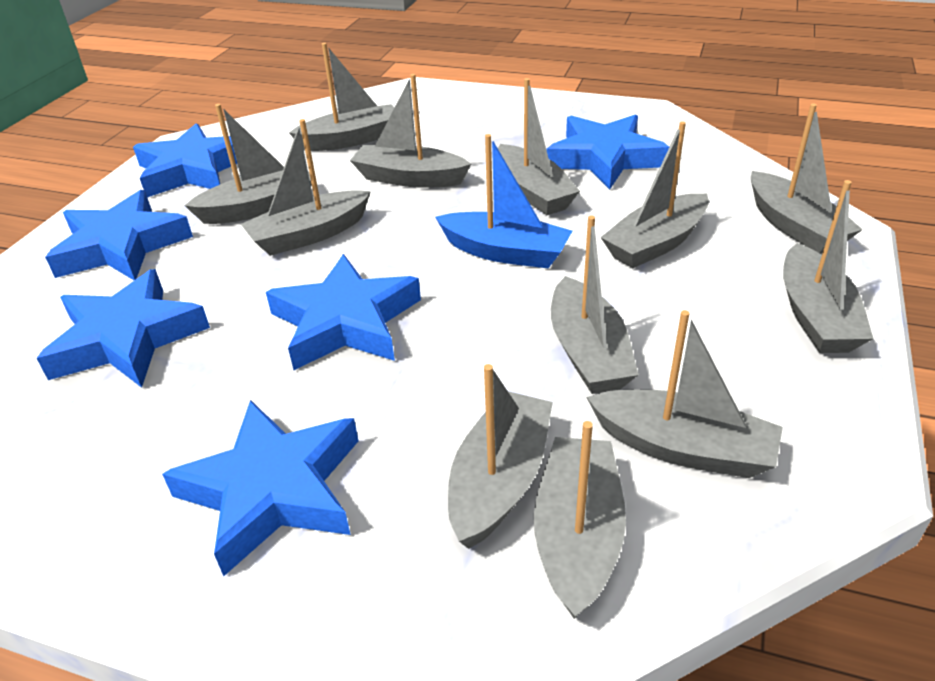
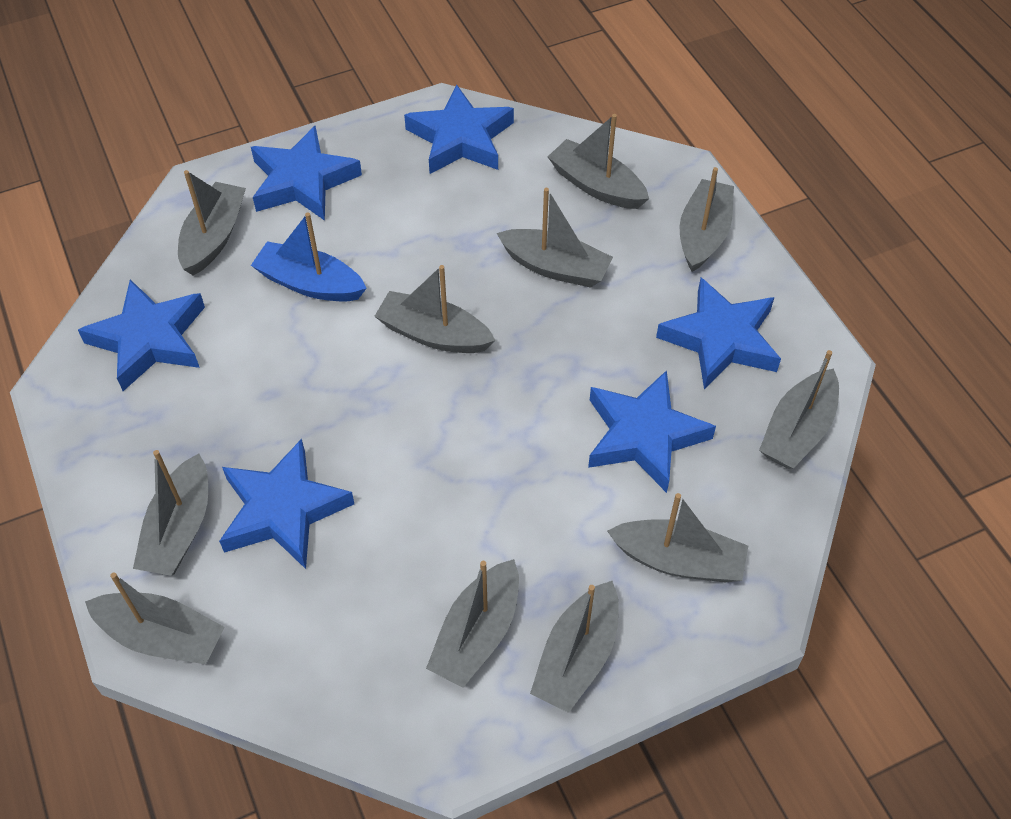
grey boat: 12 -> 11

